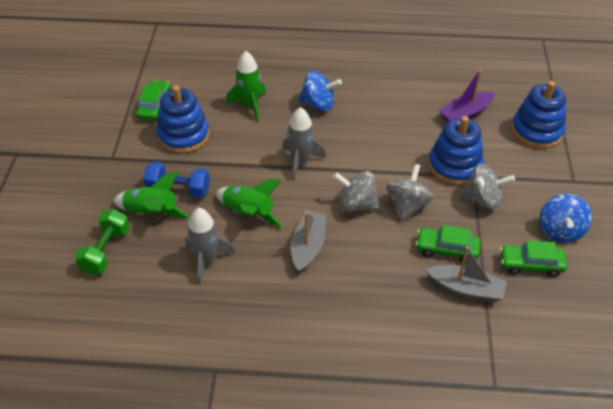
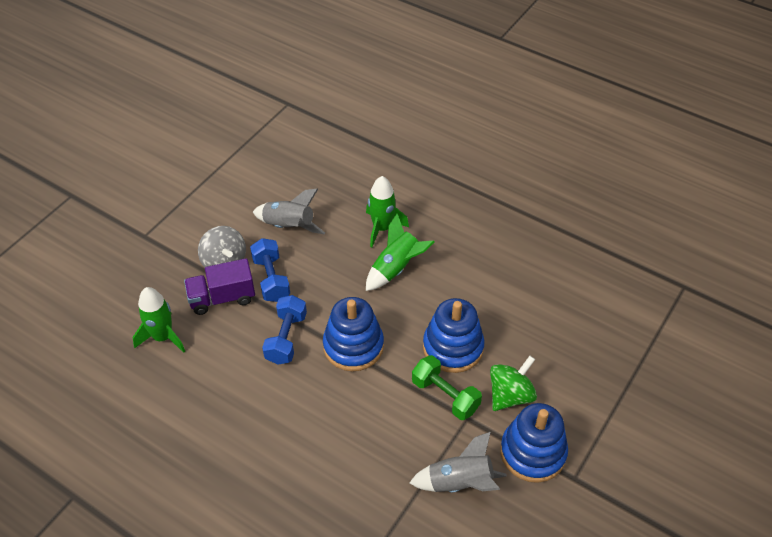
blue dumbbell: 1 -> 2
blue spinning top: 2 -> 0
green car: 3 -> 0
green spinning top: 0 -> 1
grey boat: 2 -> 0
grey spinning top: 3 -> 1
purple boat: 1 -> 0
purple truck: 0 -> 1

